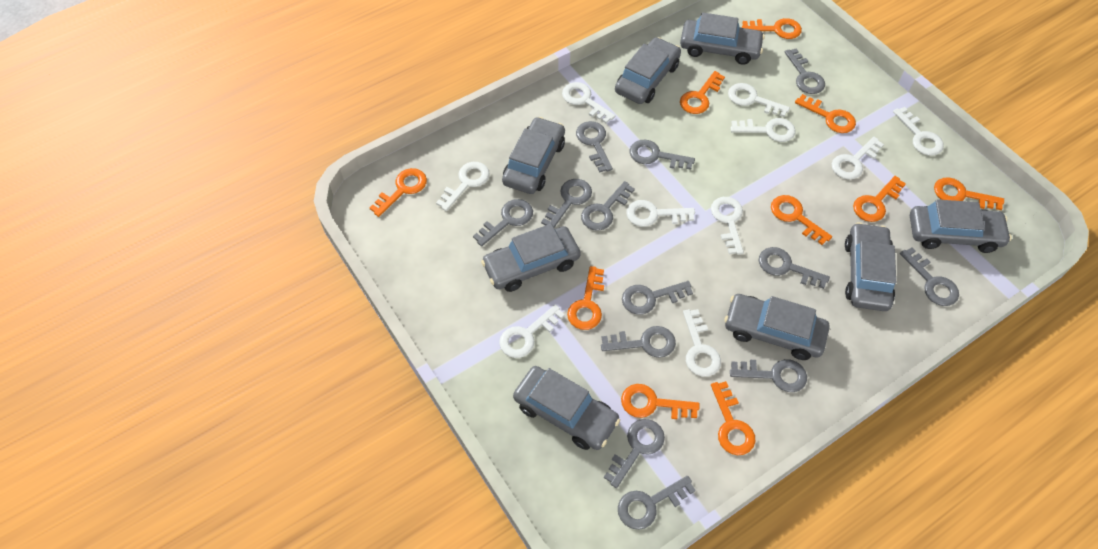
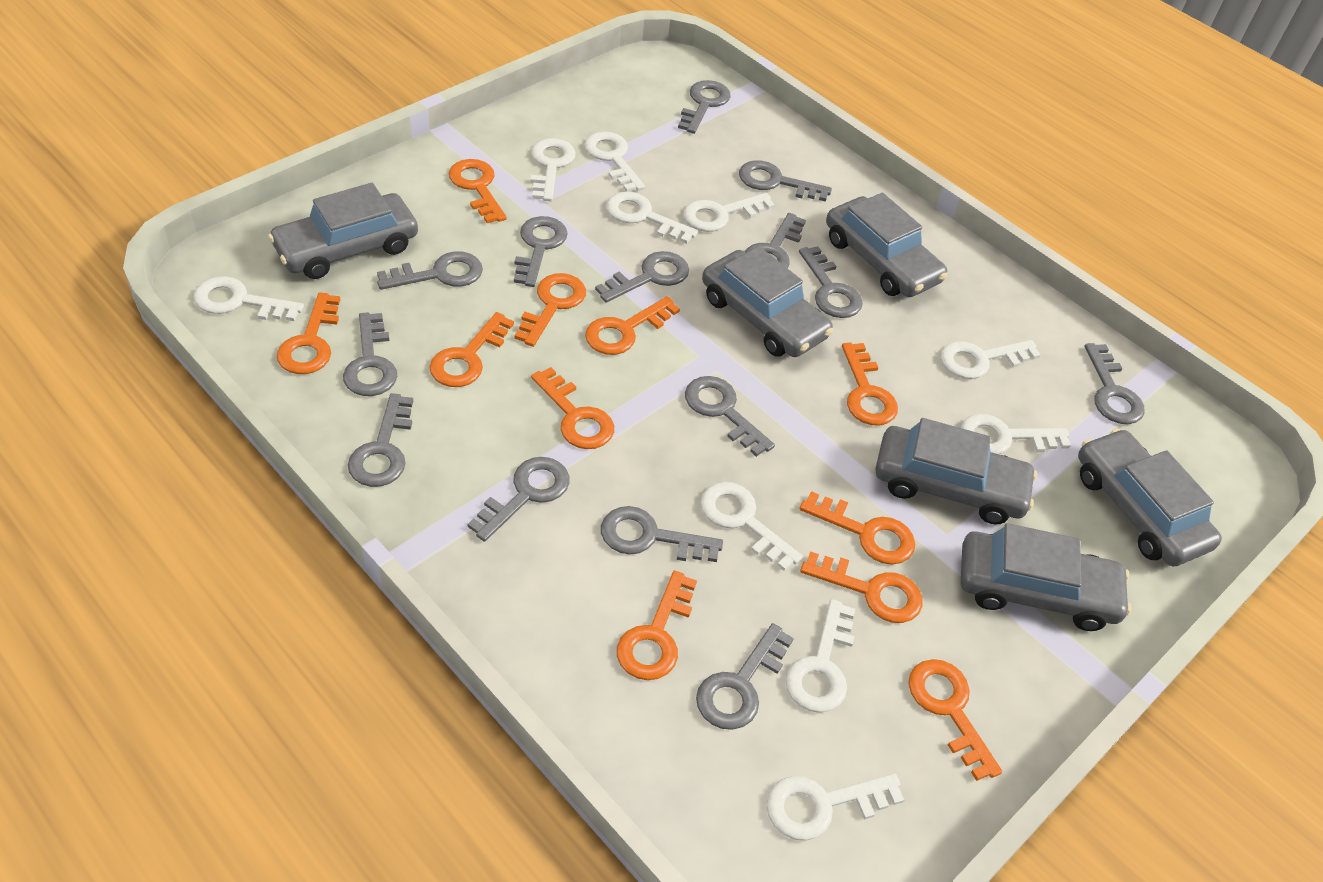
grey car: 8 -> 6
grey key: 13 -> 14
orange key: 10 -> 11

